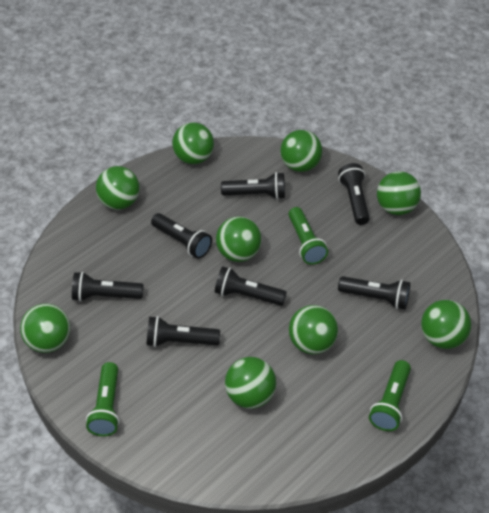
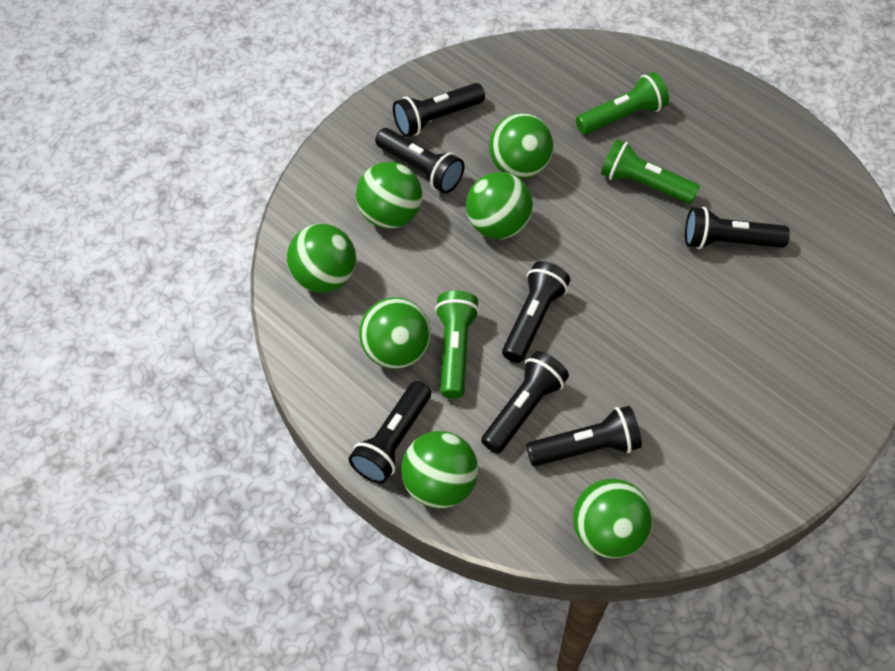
green ball: 9 -> 7

